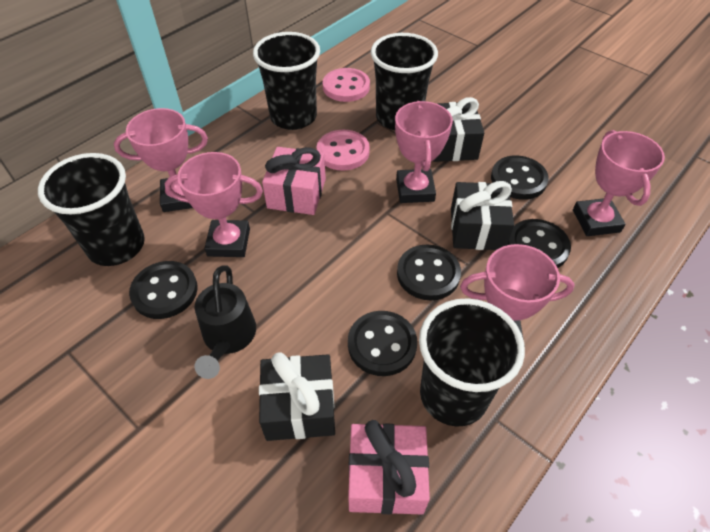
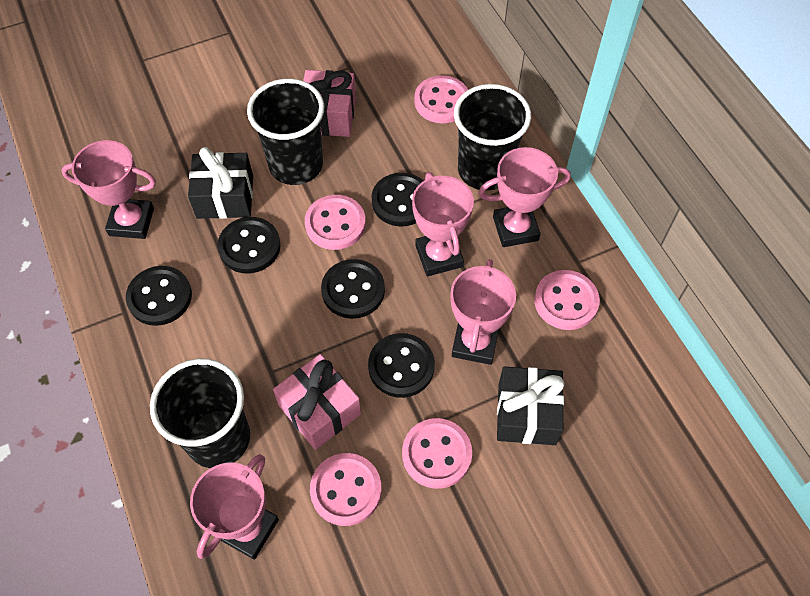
black cup: 4 -> 3
black gift: 3 -> 2
black watering can: 1 -> 0
pink button: 2 -> 5

